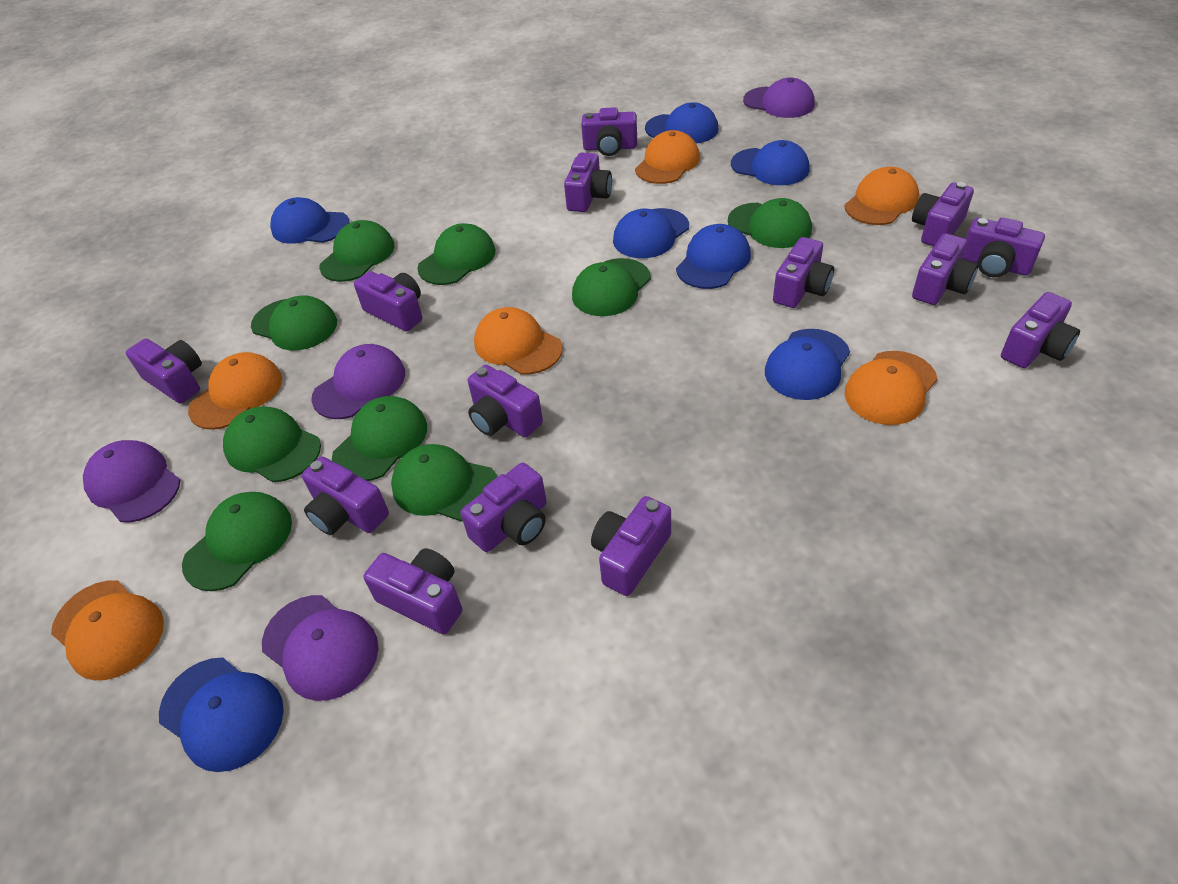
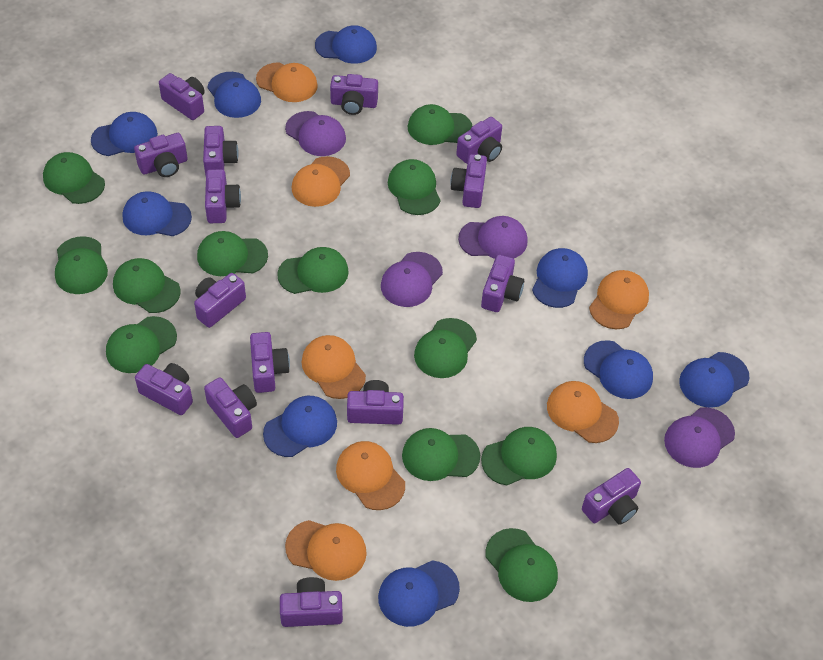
blue cap: 7 -> 9
green cap: 9 -> 12
orange cap: 6 -> 7
purple camera: 14 -> 15

